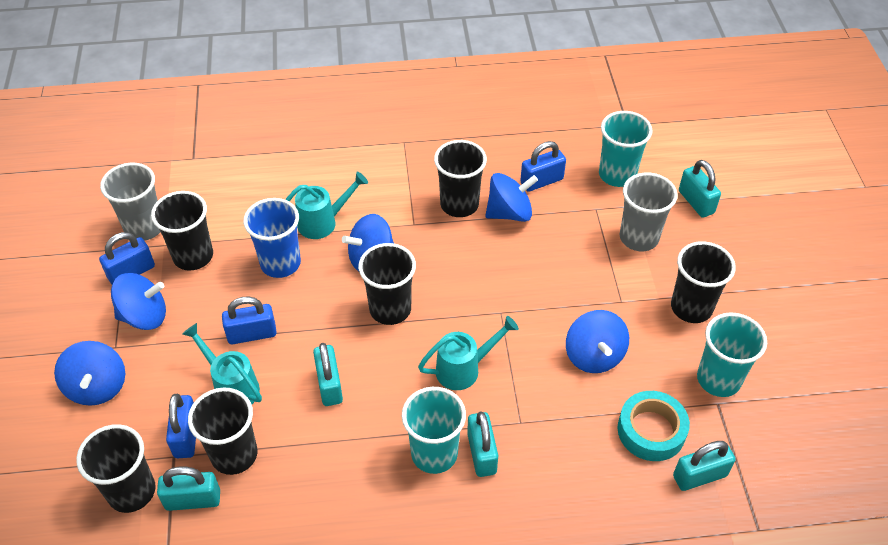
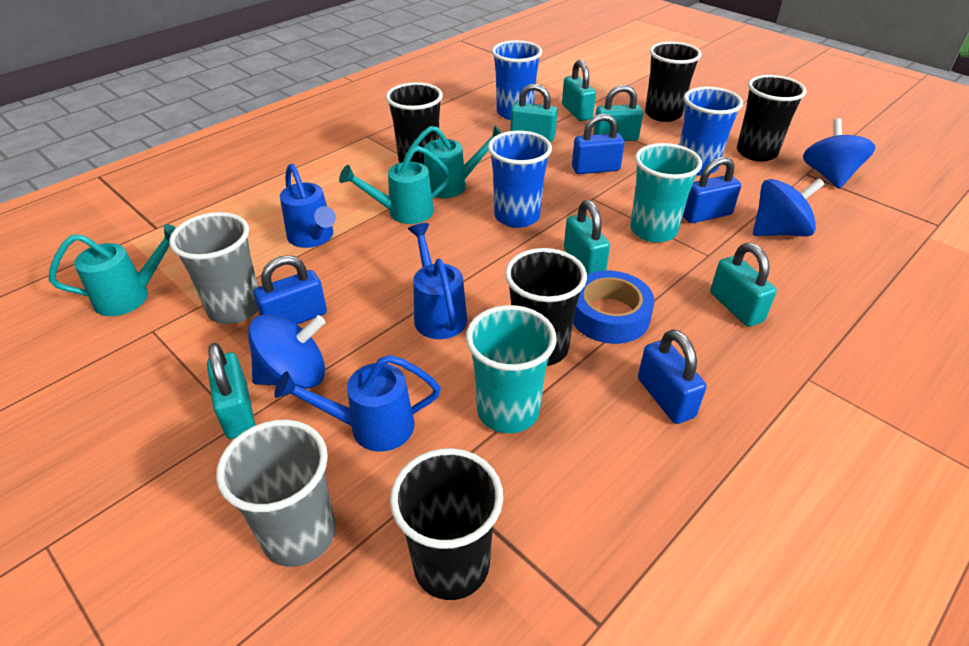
black cup: 6 -> 5
blue cup: 1 -> 3
blue spinning top: 5 -> 3
blue tape: 0 -> 1
blue watering can: 0 -> 3
turquoise cup: 3 -> 2
turquoise padlock: 5 -> 6
turquoise tape: 1 -> 0

